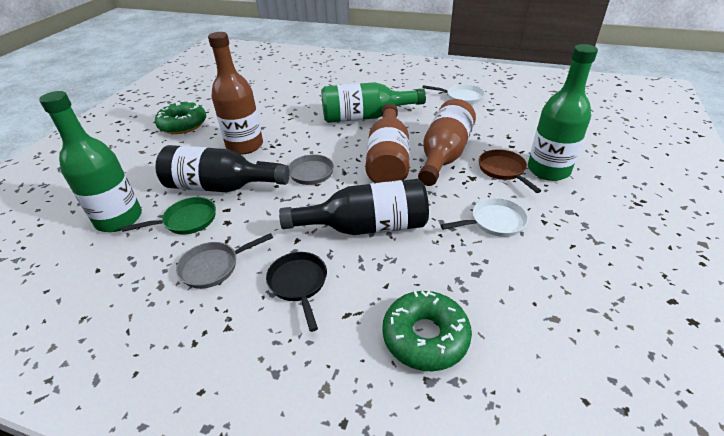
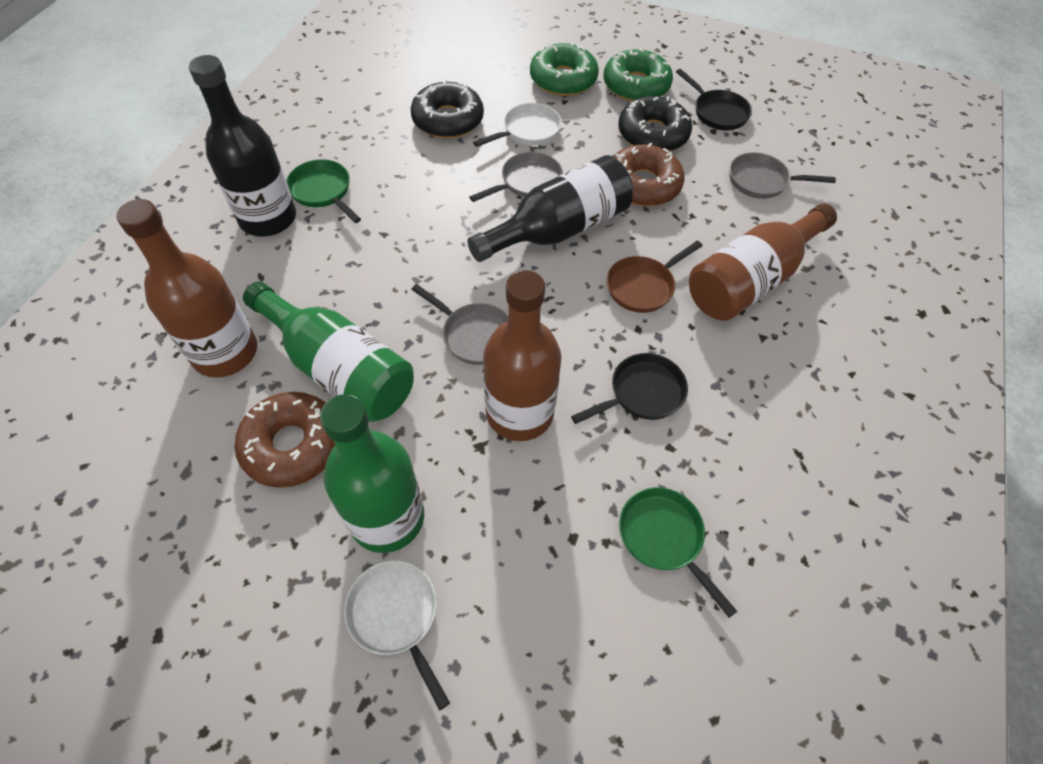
black donut: 0 -> 2
black pan: 1 -> 2
brown donut: 0 -> 2
green bottle: 3 -> 2
green pan: 1 -> 2
grey pan: 2 -> 3

